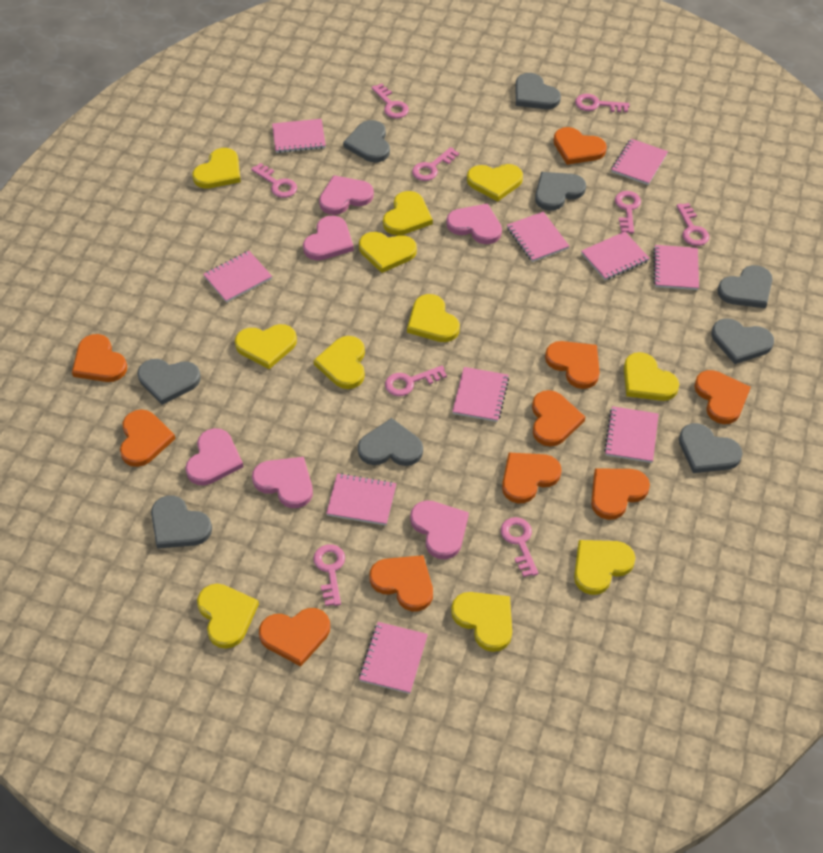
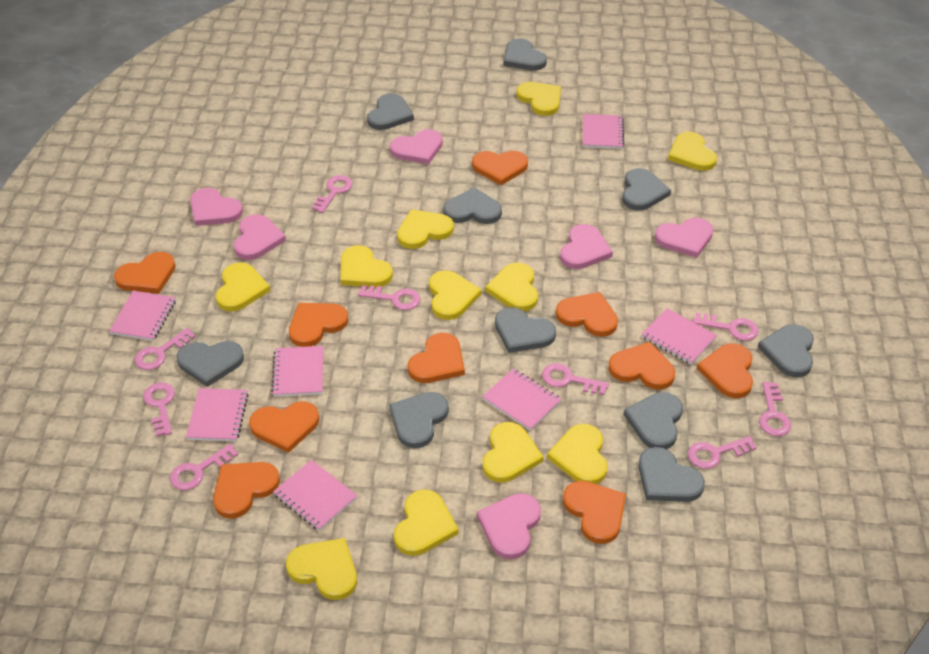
grey heart: 9 -> 10
pink notebook: 10 -> 7

